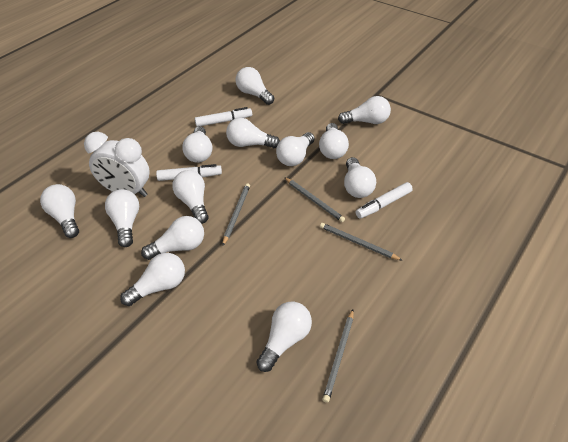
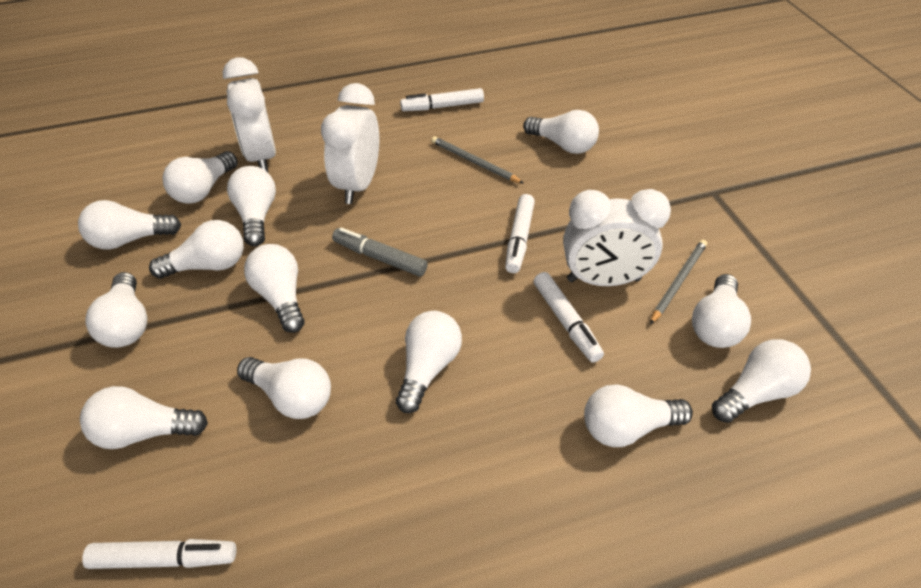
grey marker: 0 -> 1
grey pencil: 4 -> 2
white clock: 1 -> 3
white marker: 3 -> 4

